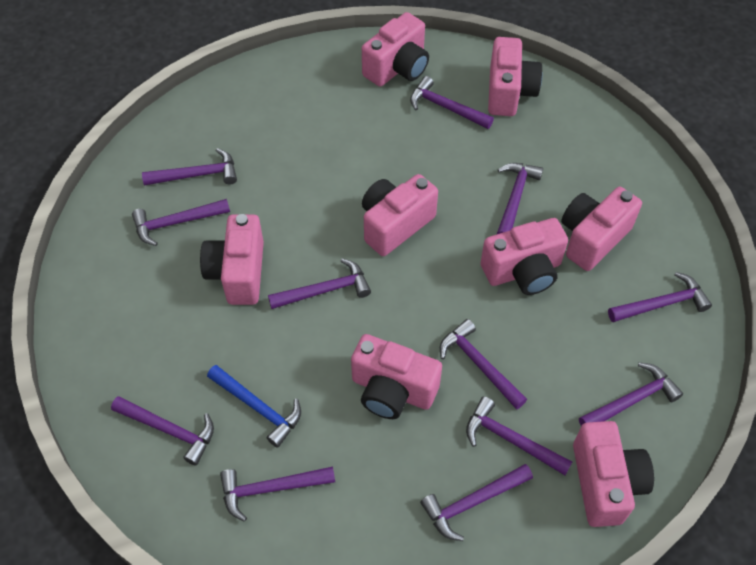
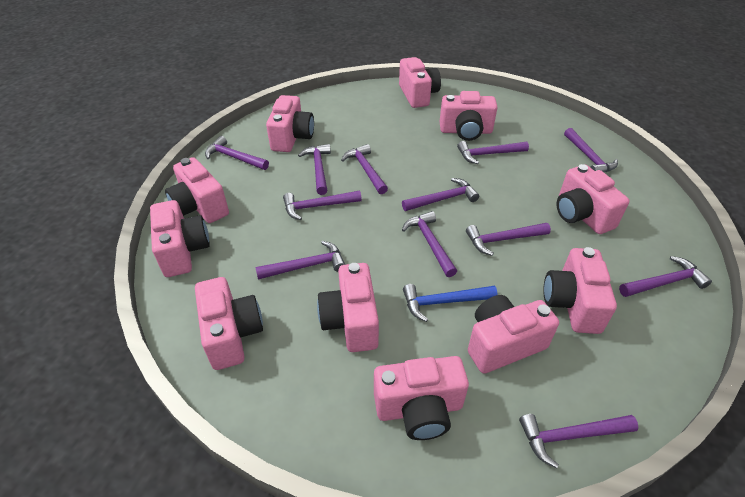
pink camera: 8 -> 11

